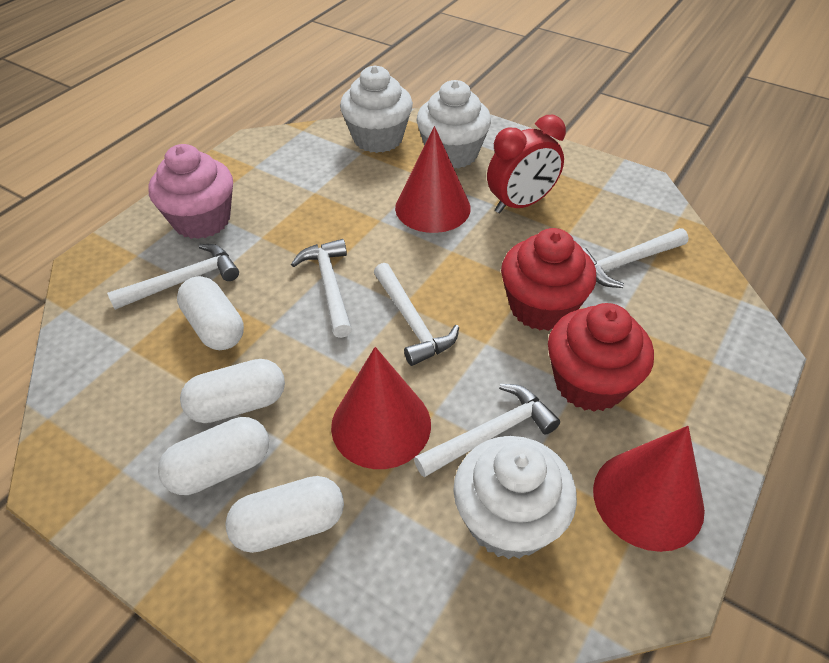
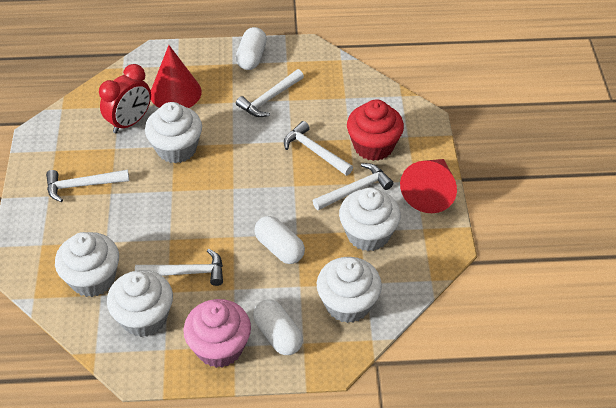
red cone: 3 -> 2
red cupcake: 2 -> 1
white capsule: 4 -> 3
white cupcake: 3 -> 5

